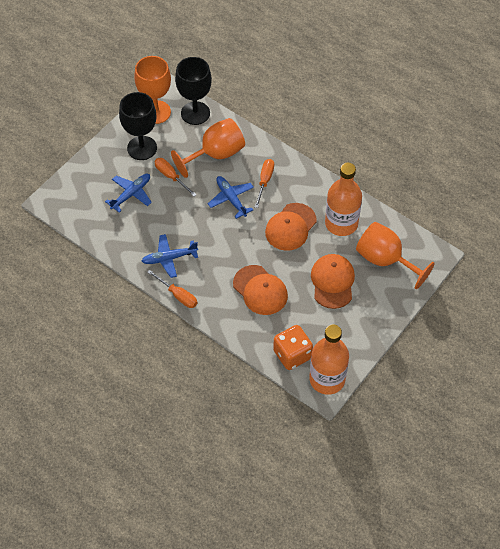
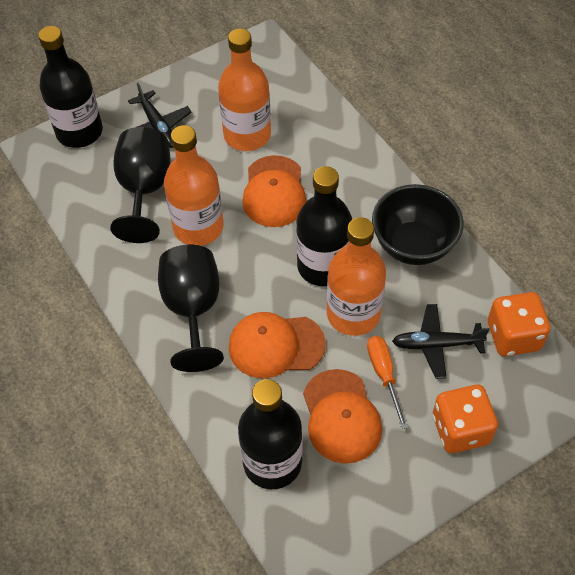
black bottle: 0 -> 3
black bowl: 0 -> 1
black plane: 0 -> 2
blue plane: 3 -> 0
orange bottle: 2 -> 3
orange dice: 1 -> 2
orange goblet: 3 -> 0
orange screwdriver: 3 -> 1

